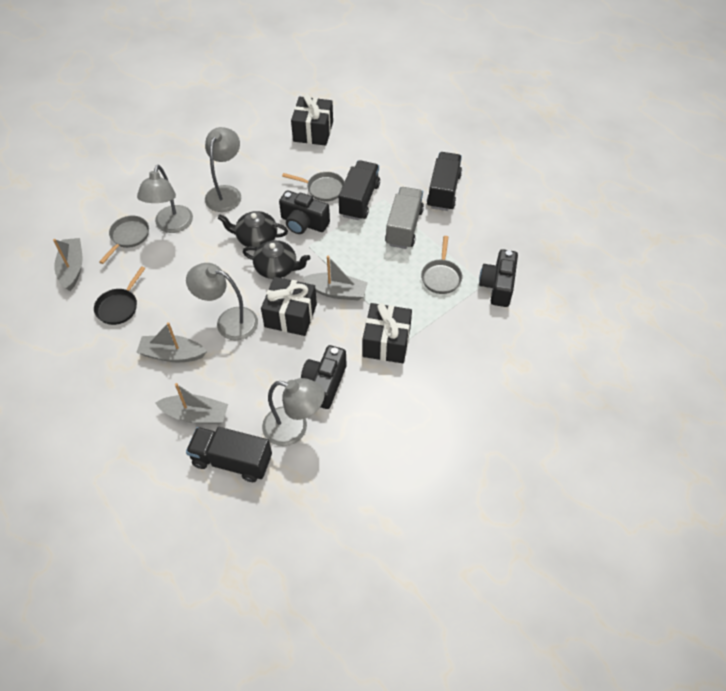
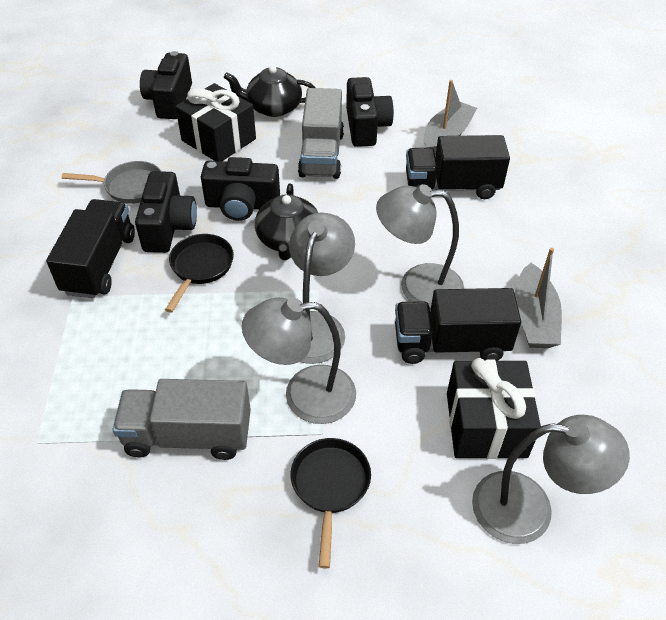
black camera: 3 -> 4
black gift: 3 -> 2
black pan: 1 -> 2
grey boat: 4 -> 2
grey pan: 3 -> 1
grey truck: 1 -> 2

